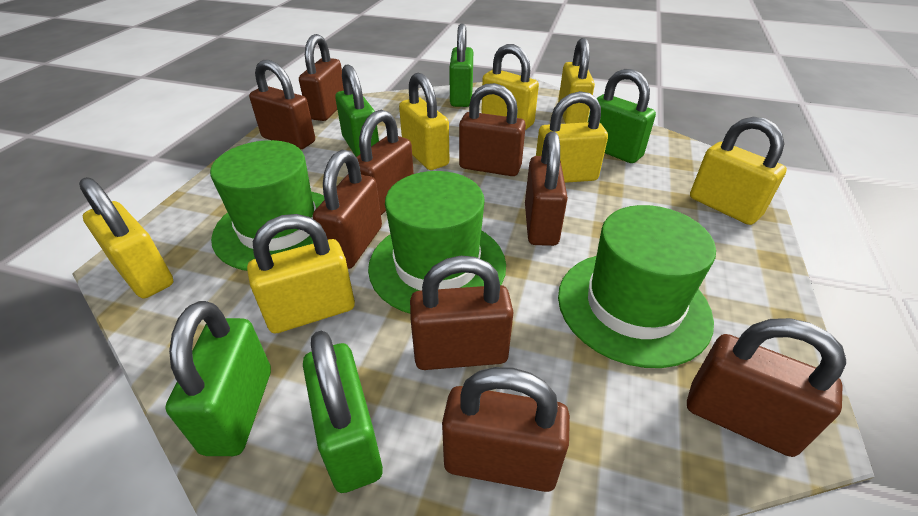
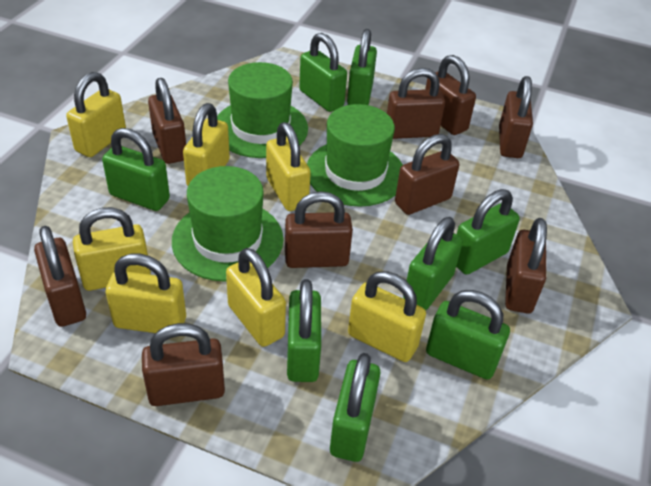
green padlock: 5 -> 8

